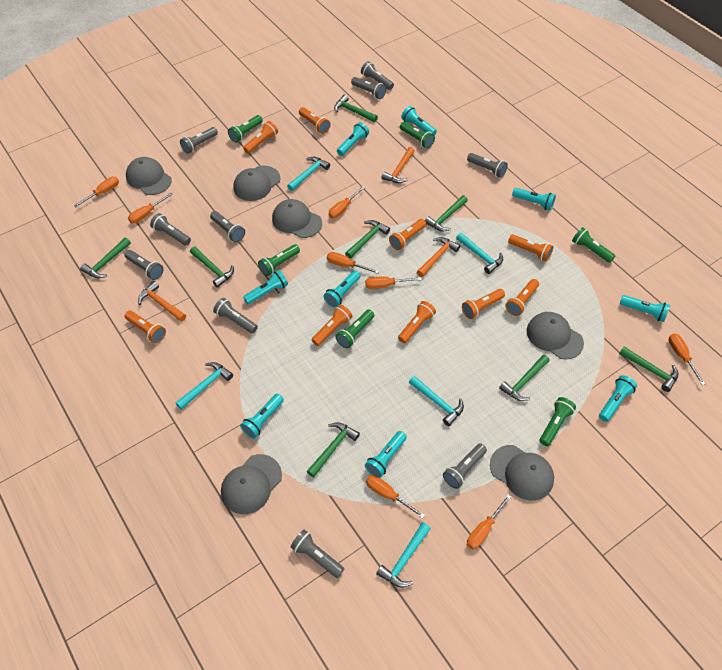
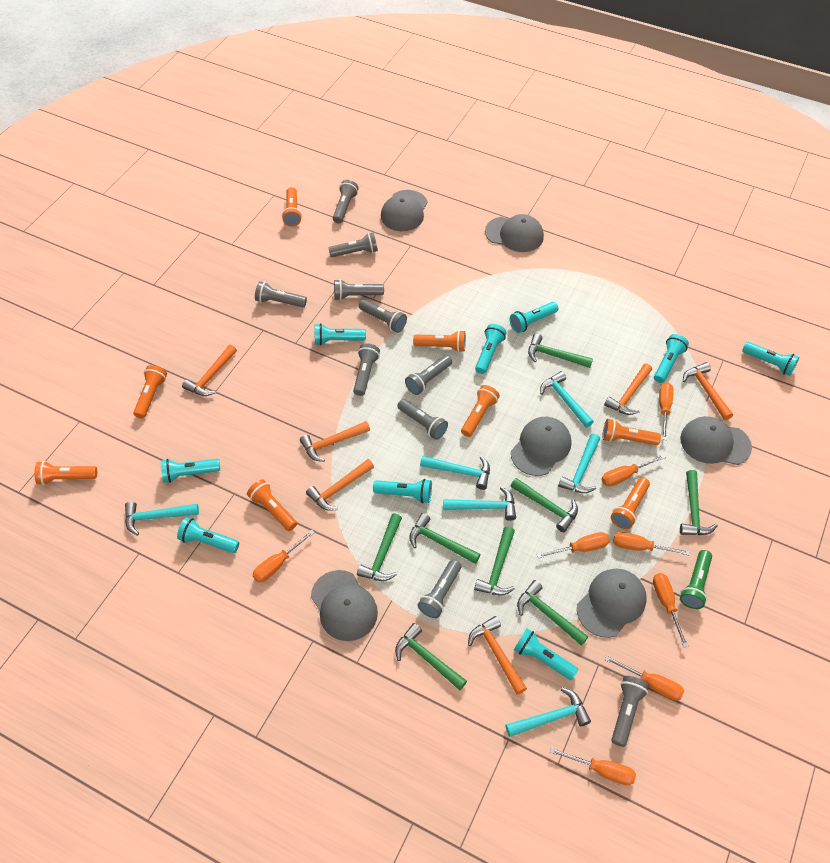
green flashlight: 6 -> 1
orange flashlight: 9 -> 8
orange hammer: 3 -> 6
turquoise hammer: 5 -> 6

